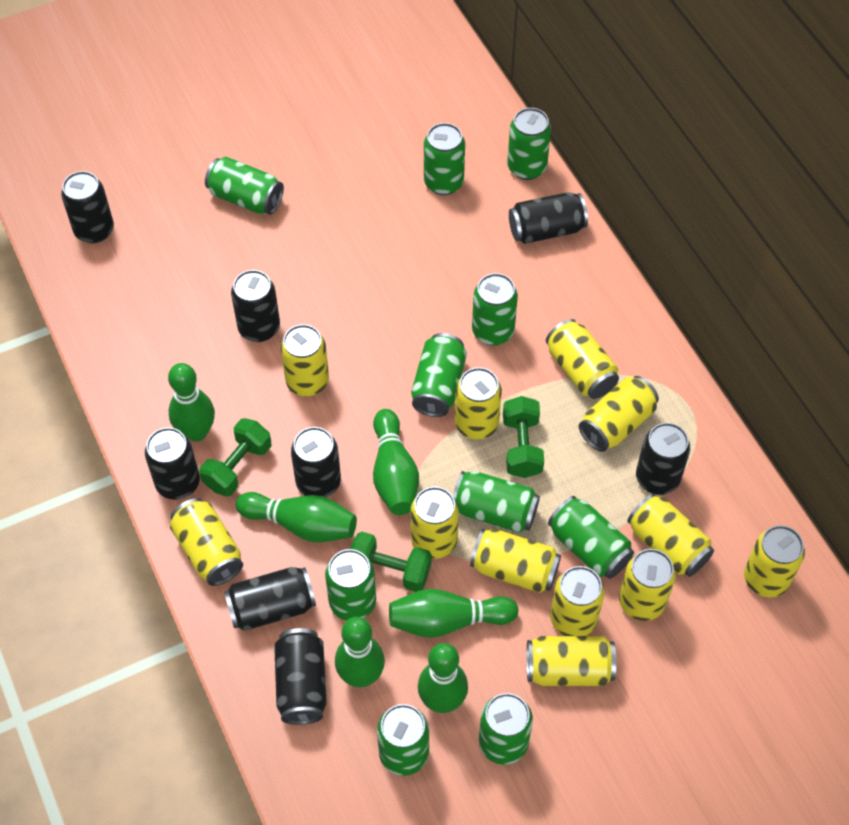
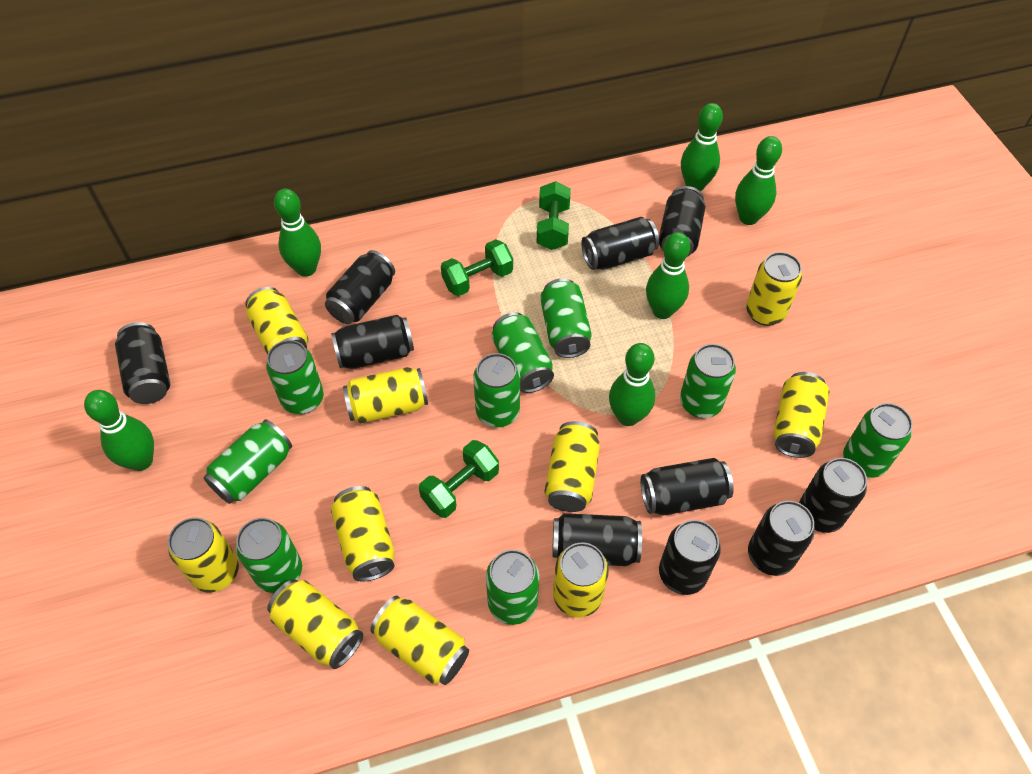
black can: 8 -> 10
green can: 10 -> 9
yellow can: 12 -> 10

